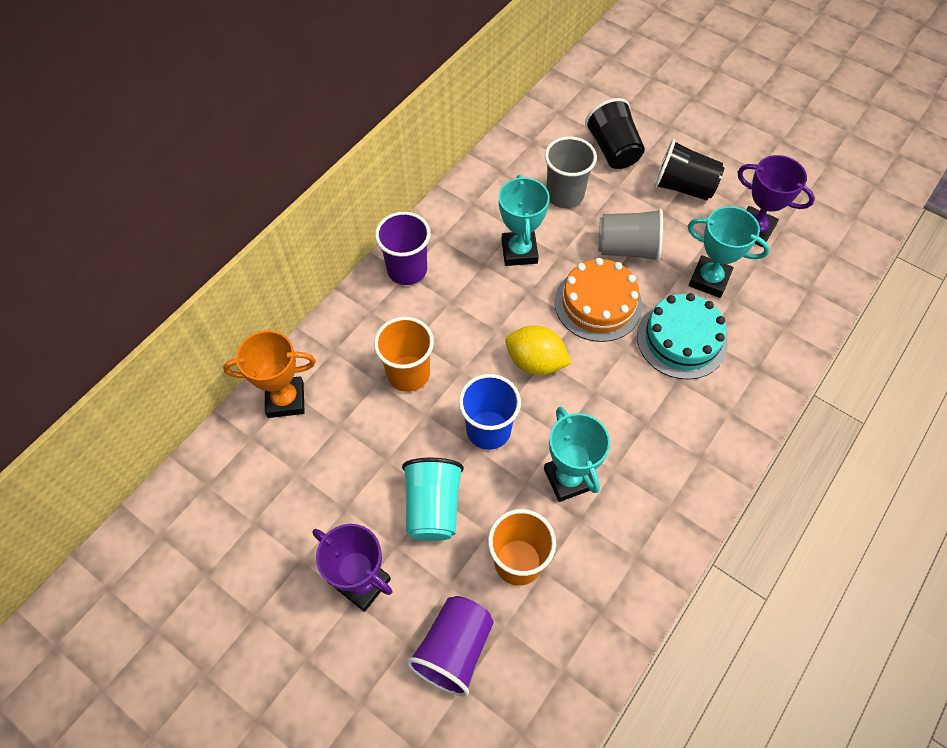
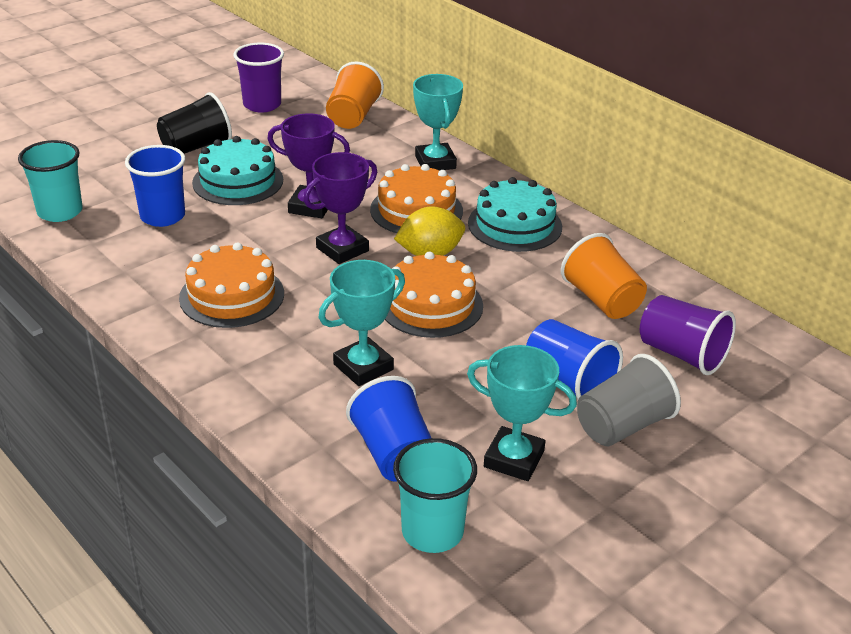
black cup: 2 -> 1
blue cup: 1 -> 3
grey cup: 2 -> 1
orange cake: 1 -> 3
orange trophy: 1 -> 0
turquoise cake: 1 -> 2
turquoise cup: 1 -> 2

